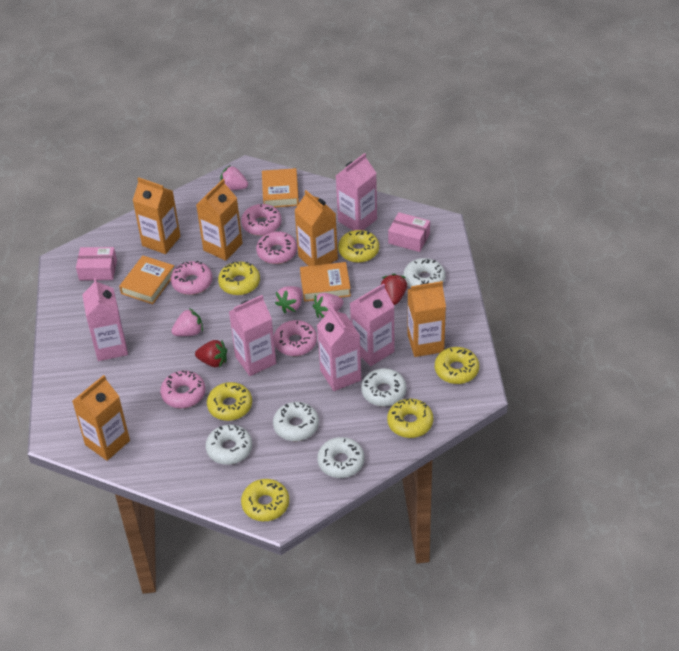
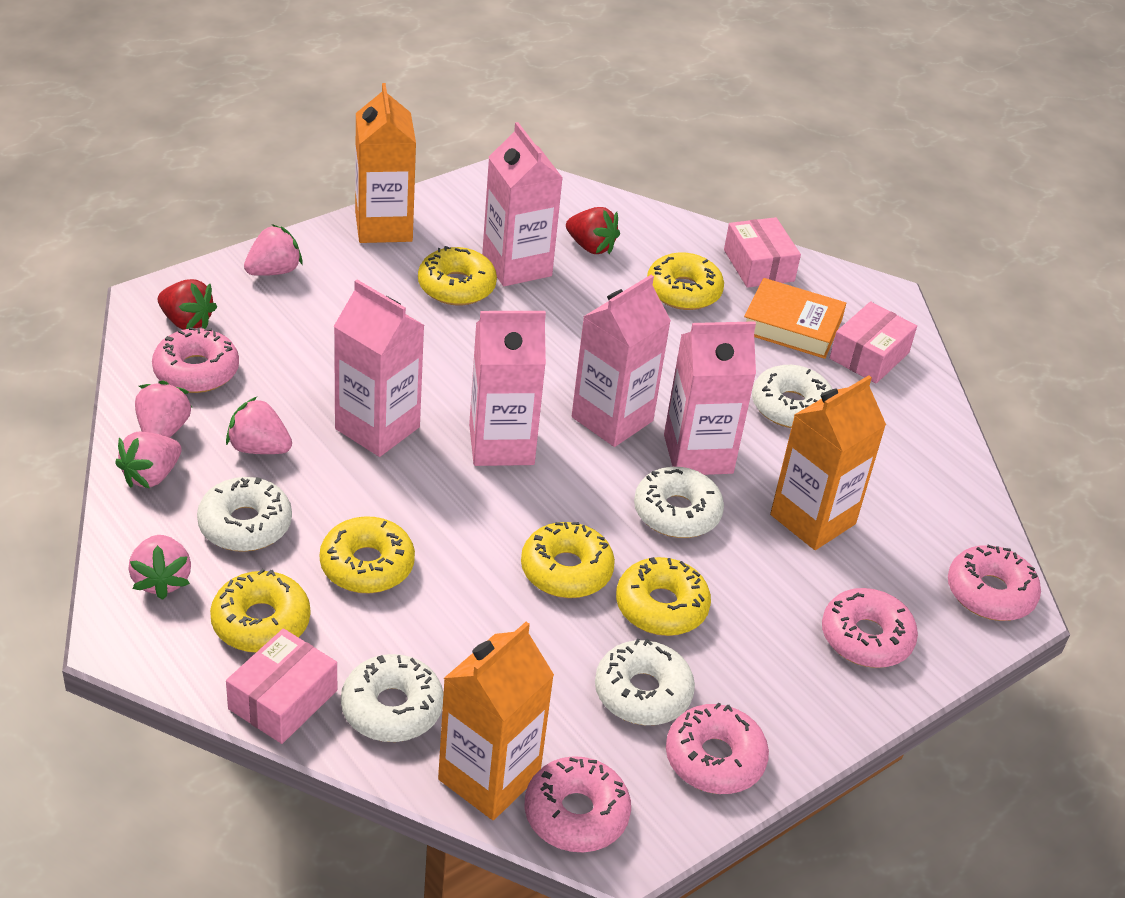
orange book: 3 -> 1
orange carton: 5 -> 3
pink box: 2 -> 3
pink strawberry: 4 -> 5

